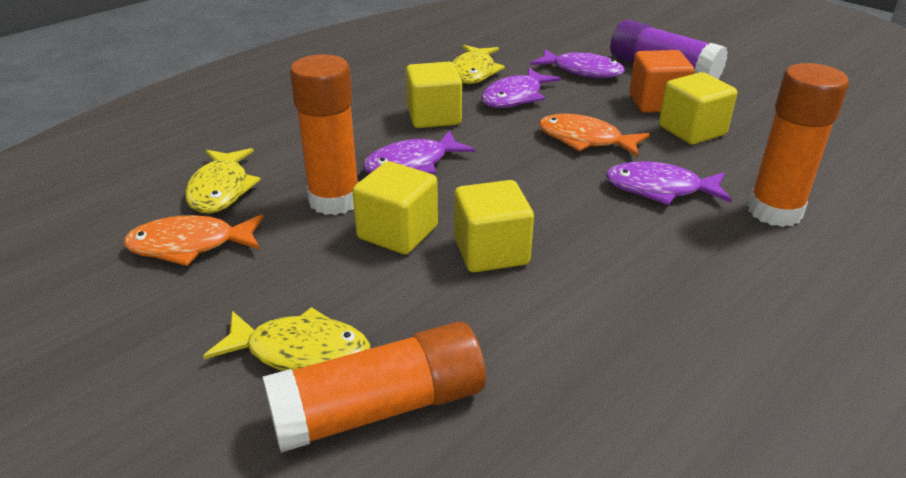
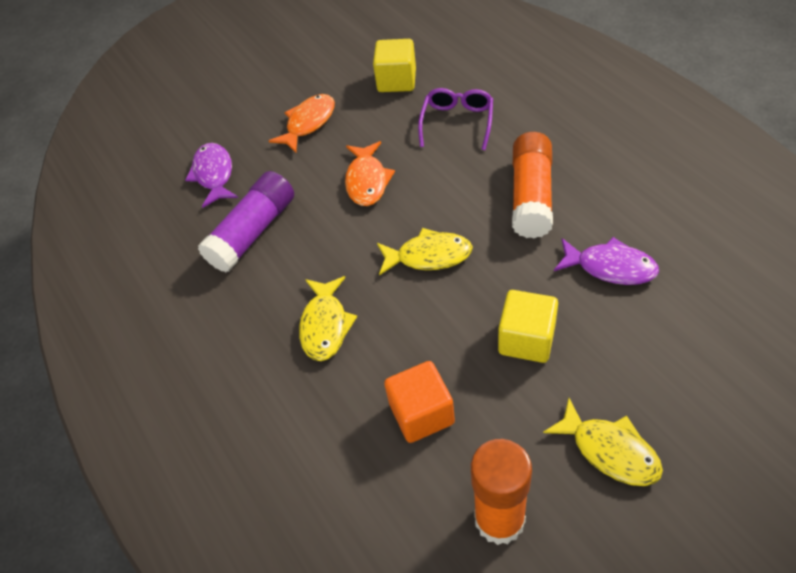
orange glue stick: 3 -> 2
purple fish: 4 -> 2
purple glasses: 0 -> 1
yellow cube: 4 -> 2

